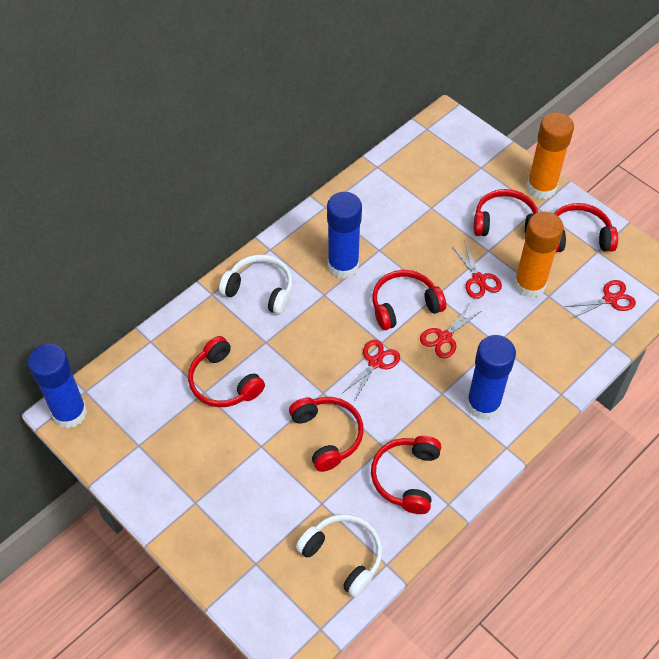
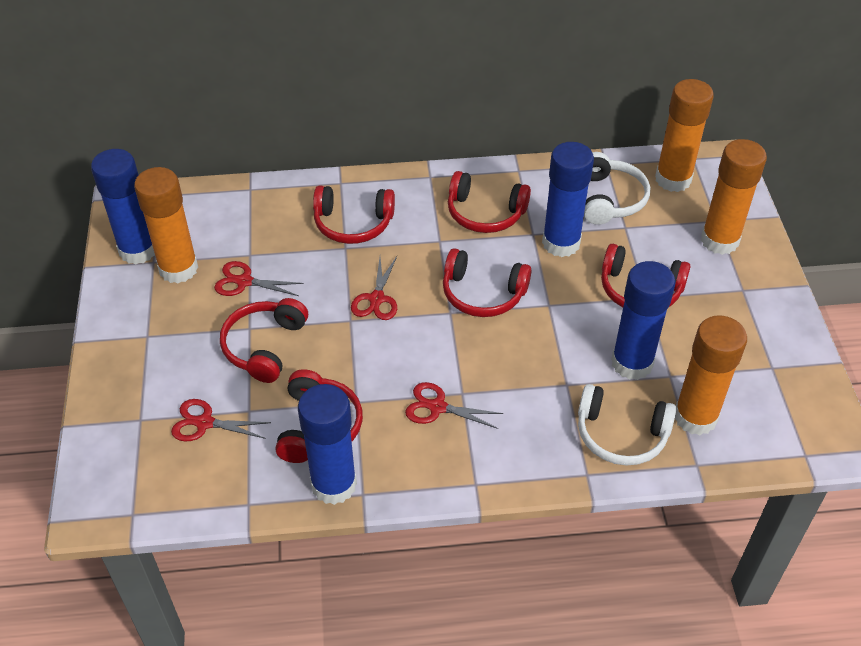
blue glue stick: 3 -> 4
orange glue stick: 2 -> 4

